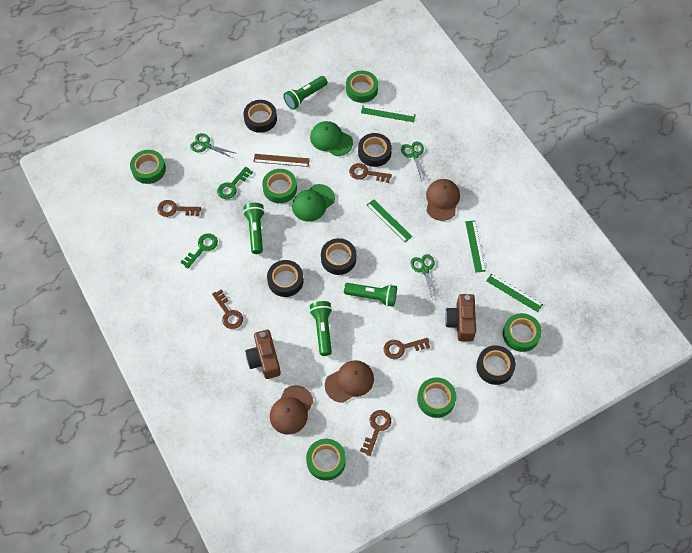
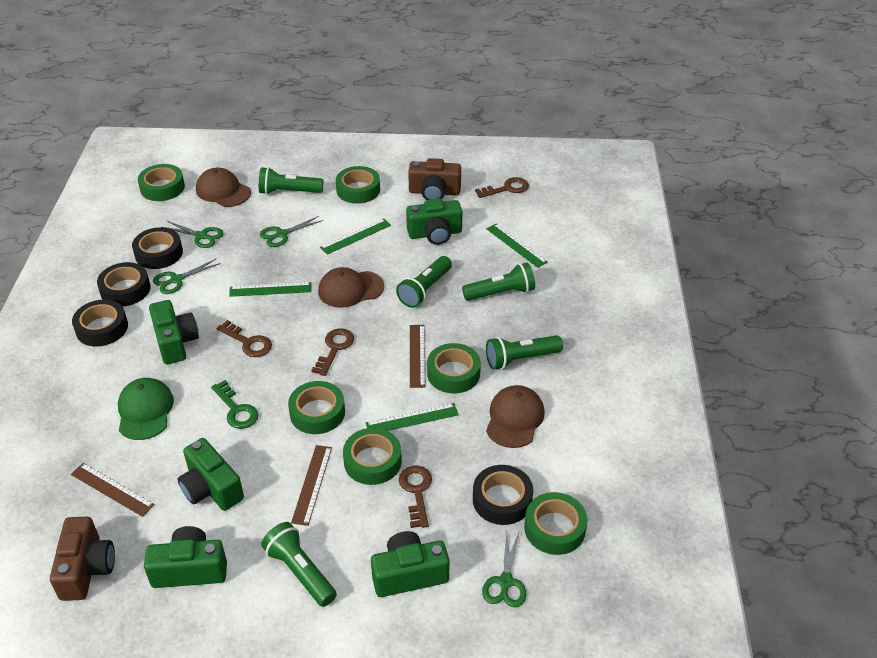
black tape: 5 -> 4
brown key: 5 -> 4
brown ruler: 1 -> 3
green camera: 0 -> 5
green cap: 2 -> 1
green flashlight: 4 -> 5
green key: 2 -> 1
green scissors: 3 -> 4

